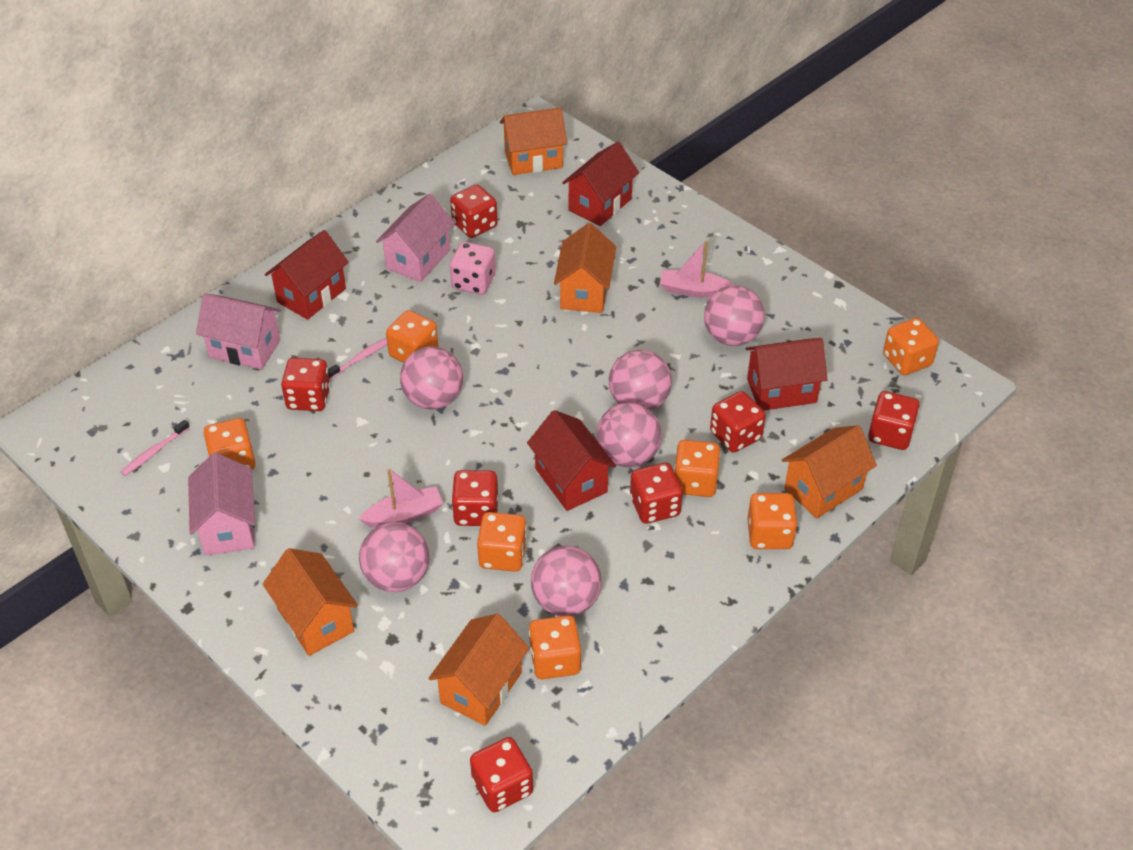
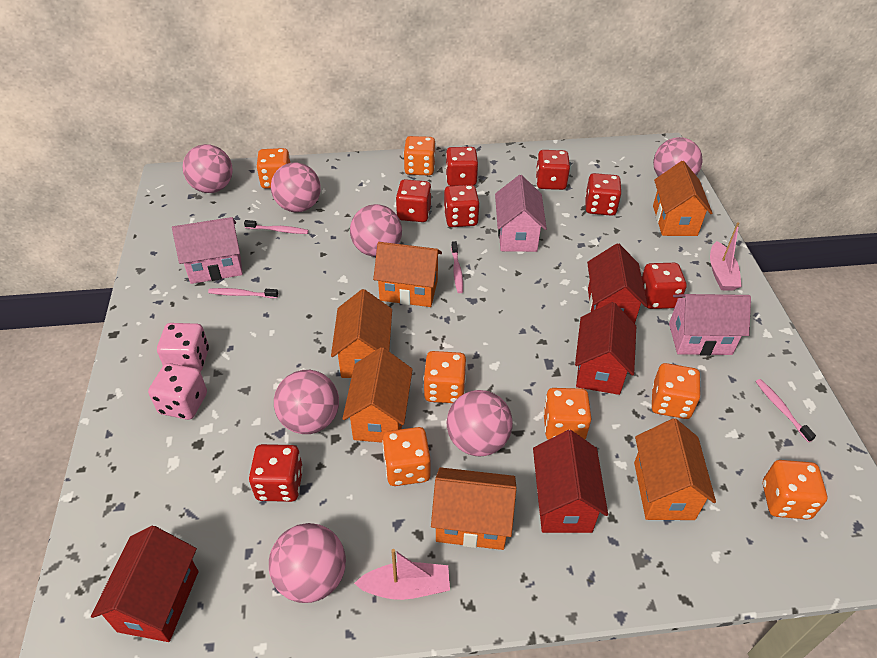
orange house: 5 -> 6
pink ball: 6 -> 7
pink dice: 1 -> 2
pink toothbrush: 2 -> 4

